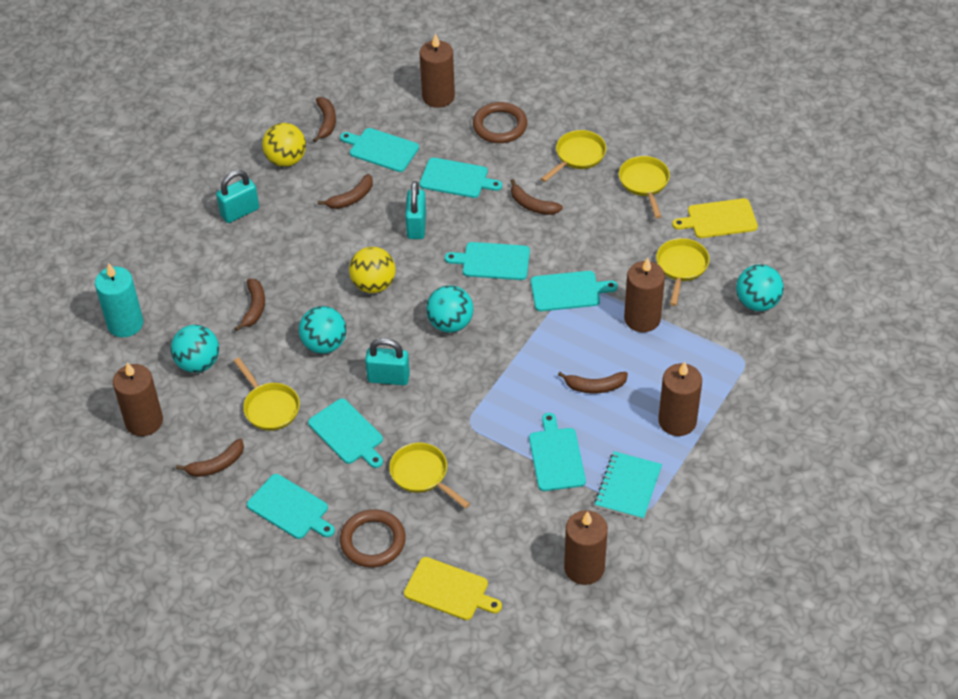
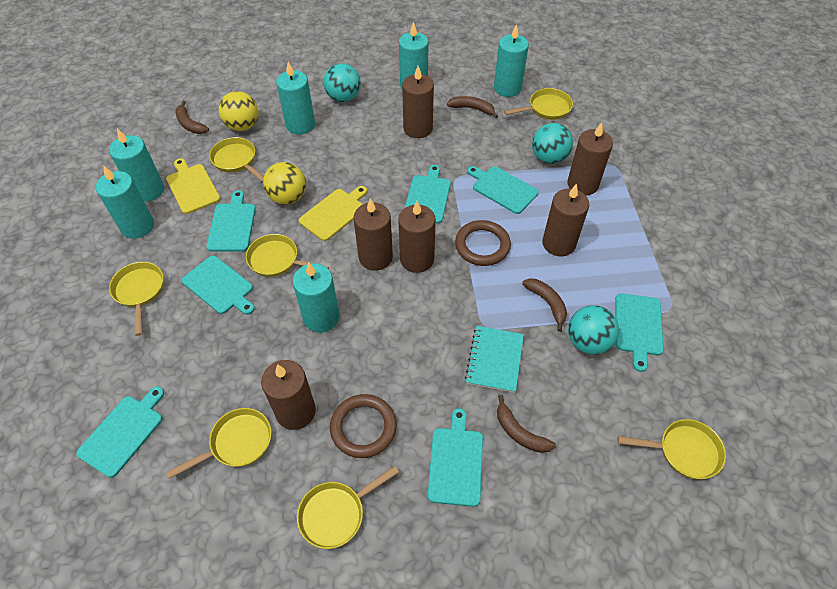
brown banana: 6 -> 4
brown candle: 5 -> 6
turquoise ball: 4 -> 3
turquoise candle: 1 -> 6
turquoise padlock: 3 -> 0
yellow pan: 5 -> 7

